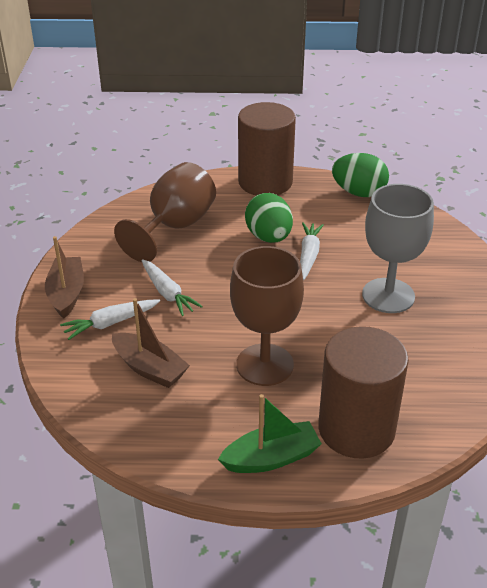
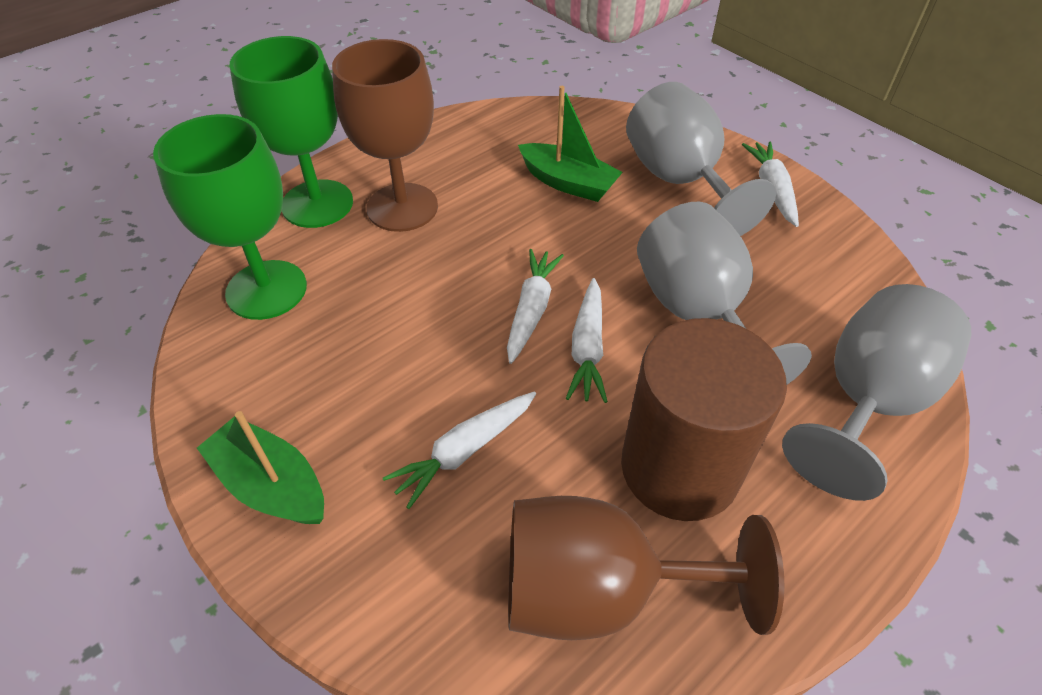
brown boat: 2 -> 0
brown cylinder: 2 -> 1
green boat: 1 -> 2
green egg: 2 -> 0
green goblet: 0 -> 2
grey goblet: 1 -> 3
white carrot: 3 -> 4

